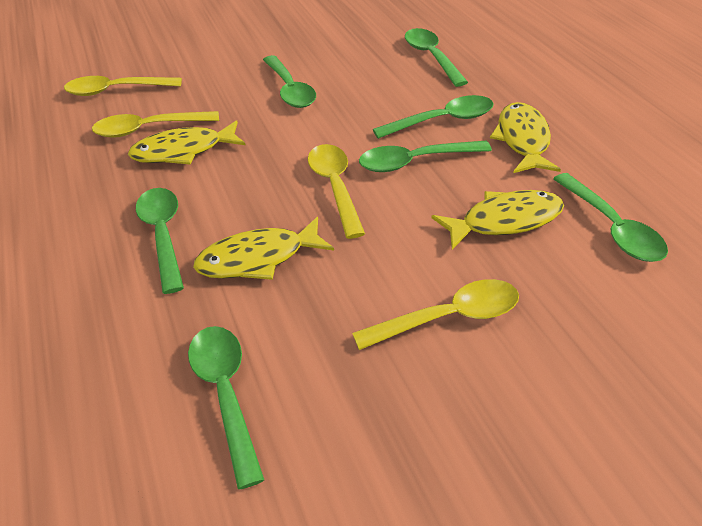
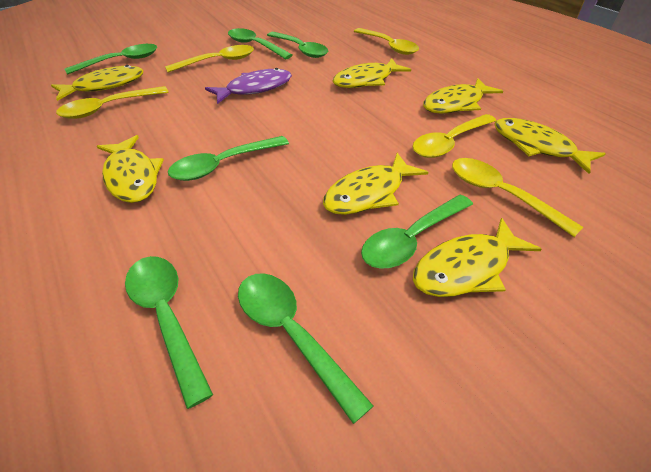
purple fish: 0 -> 1
yellow fish: 4 -> 7
yellow spoon: 4 -> 5

